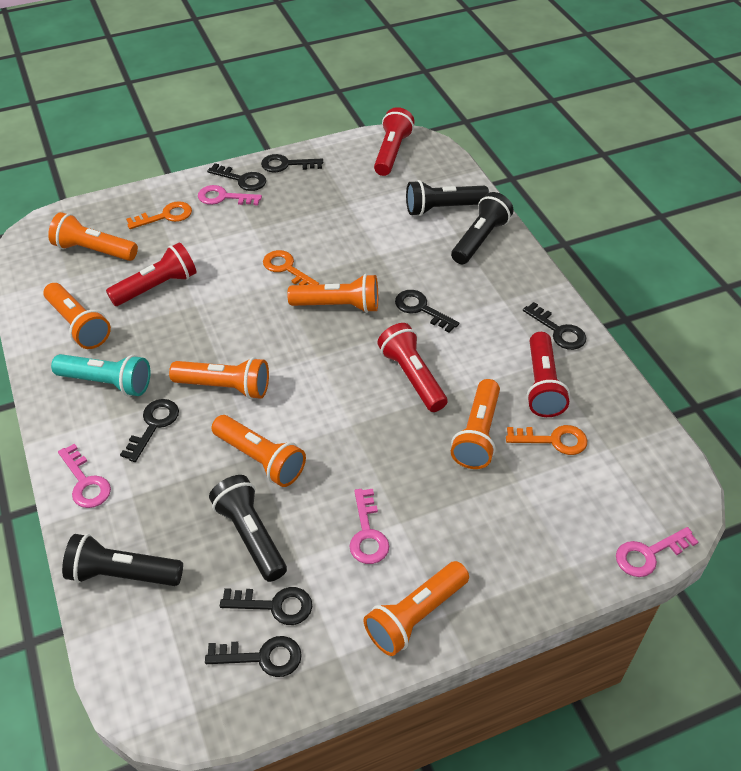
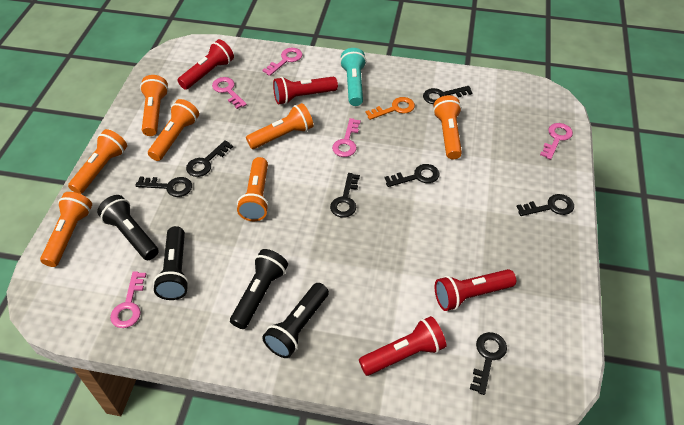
orange key: 3 -> 1
pink key: 4 -> 5

